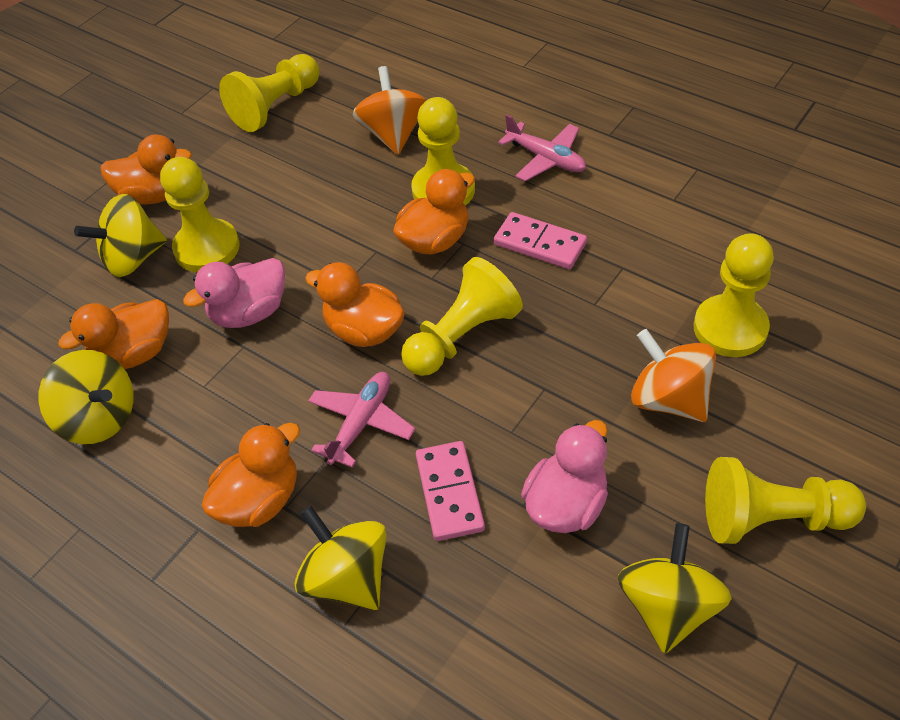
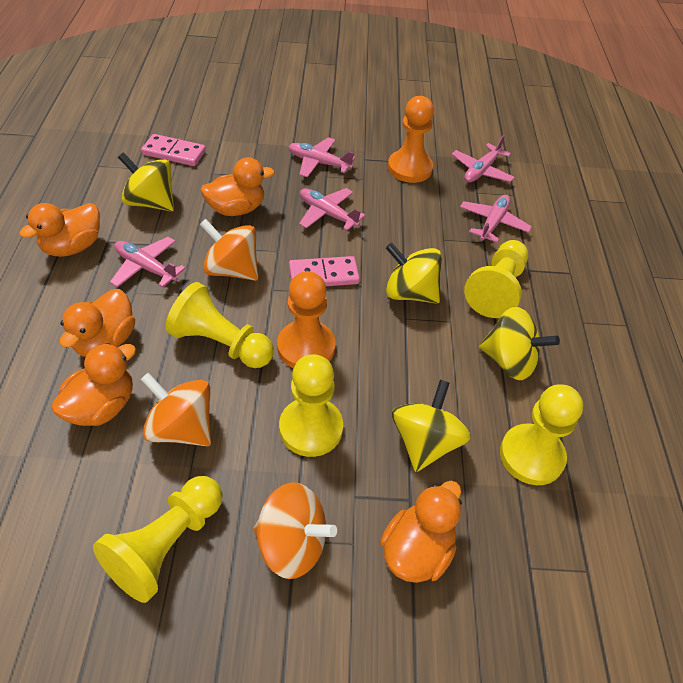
orange pawn: 0 -> 2
orange spinning top: 2 -> 3
pink duck: 2 -> 0
pink plane: 2 -> 5
yellow pawn: 6 -> 5

